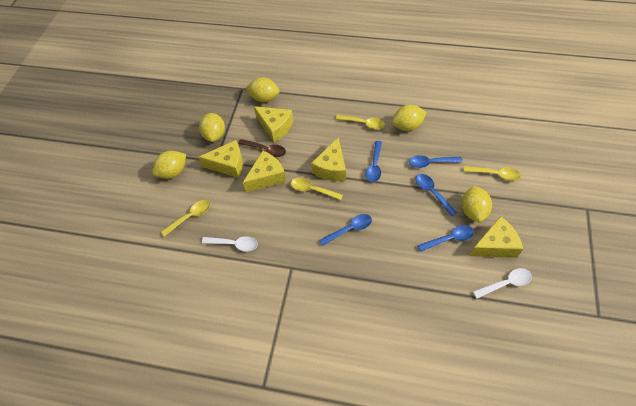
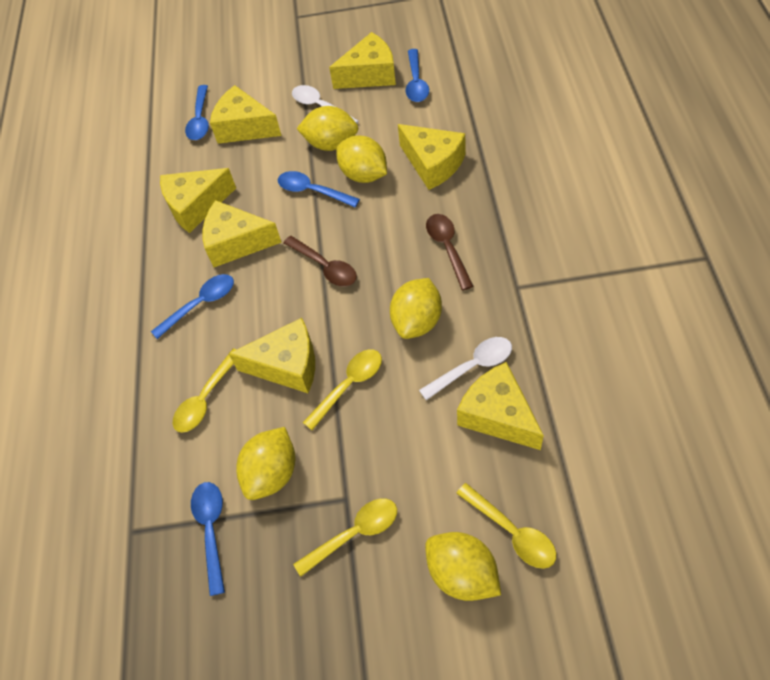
brown spoon: 1 -> 2
yellow cheese: 5 -> 7

